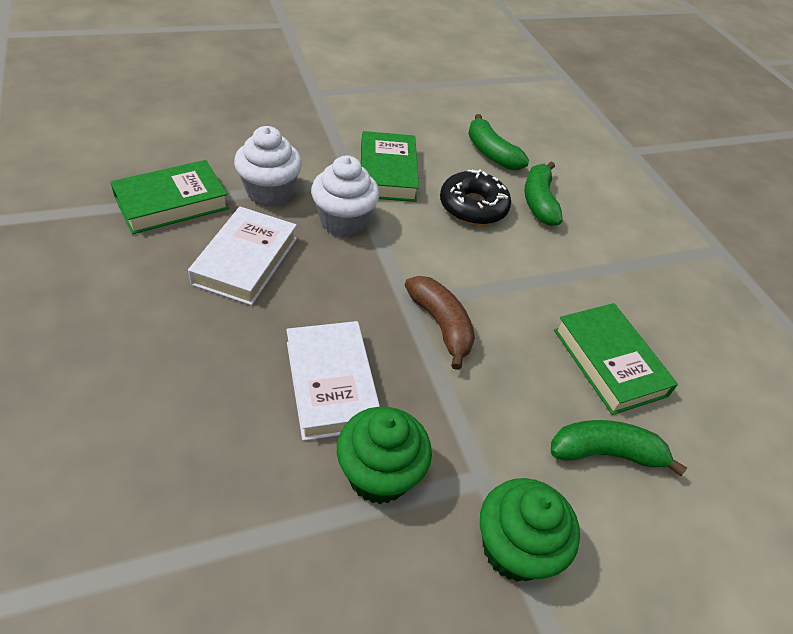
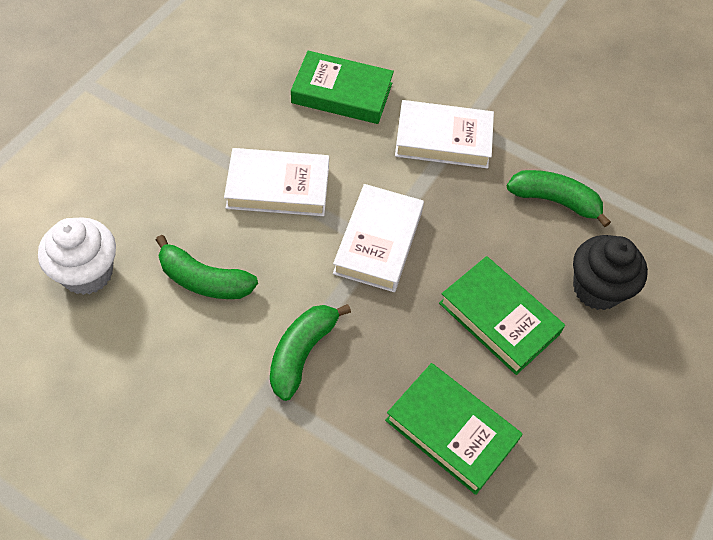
black cupcake: 0 -> 1
black donut: 1 -> 0
brown banana: 1 -> 0
green cupcake: 2 -> 0
white book: 2 -> 3
white cupcake: 2 -> 1

